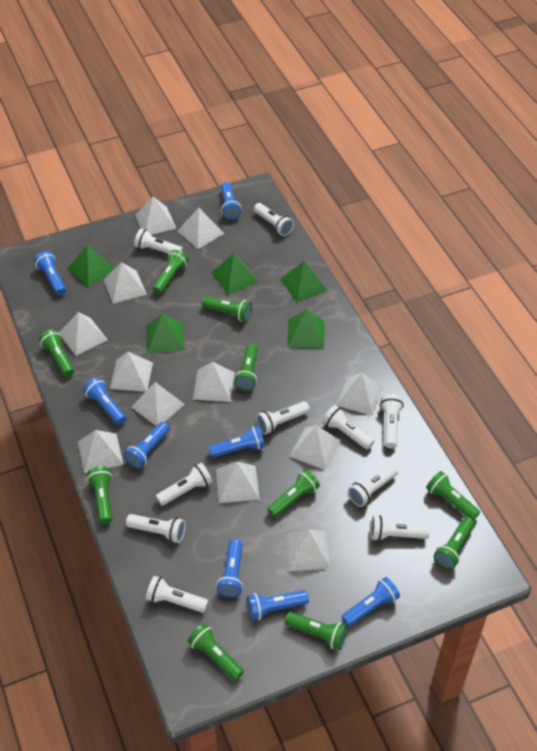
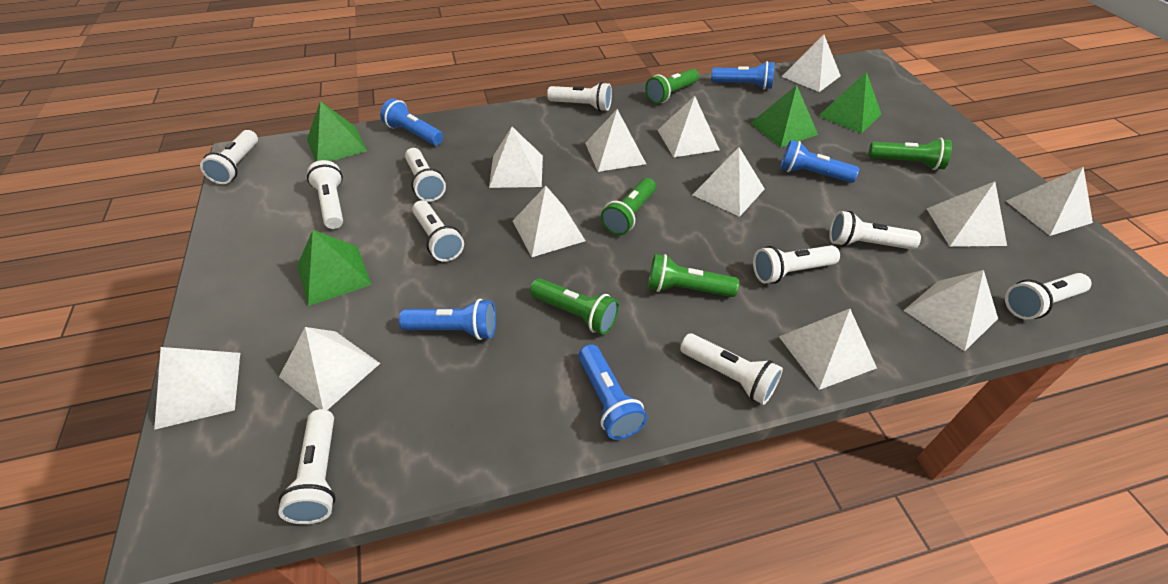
blue flashlight: 8 -> 5
green flashlight: 10 -> 5
green pyramid: 5 -> 4

